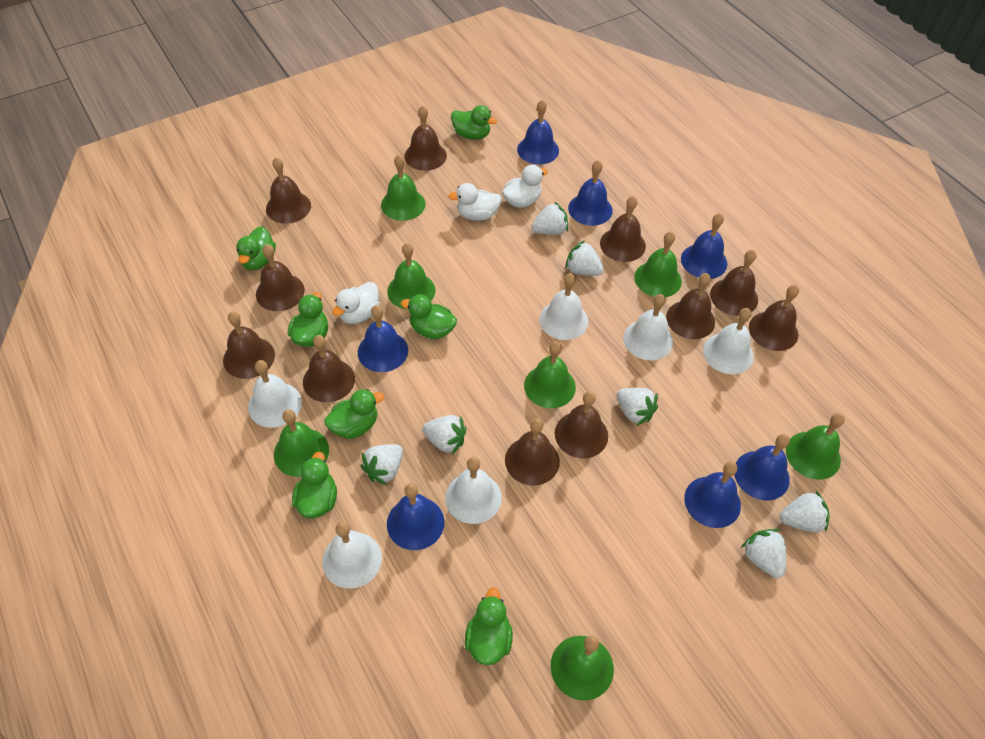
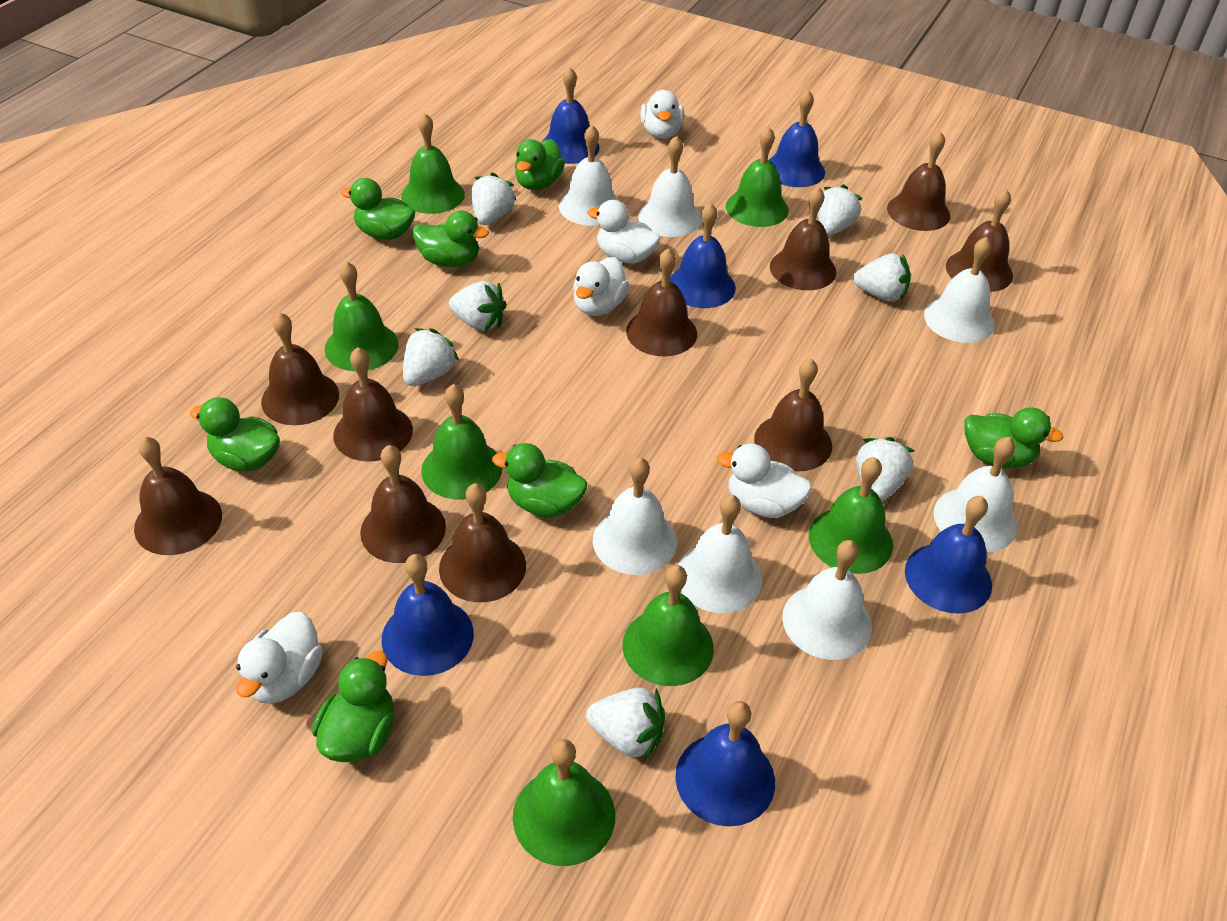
blue bell: 7 -> 6
brown bell: 11 -> 10
white bell: 6 -> 7
white duck: 3 -> 5

